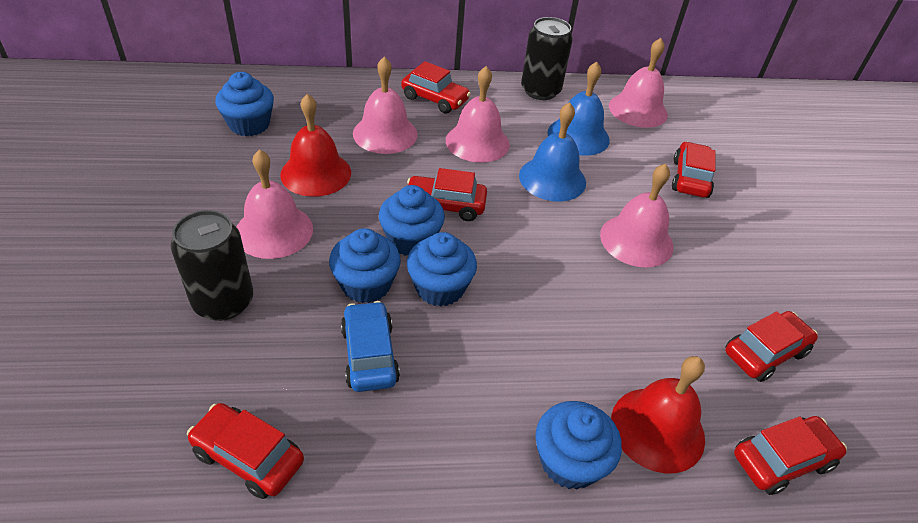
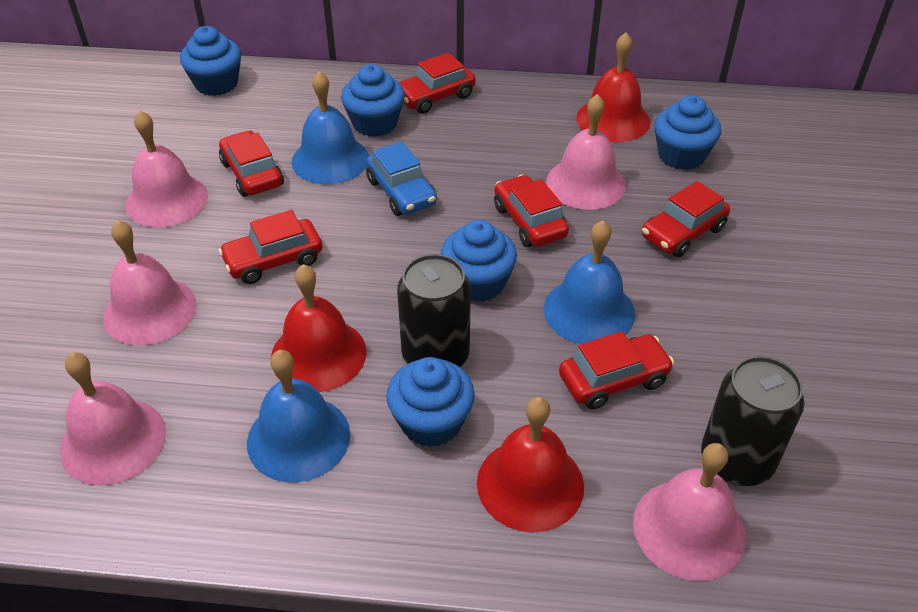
blue bell: 2 -> 3
red bell: 2 -> 3

